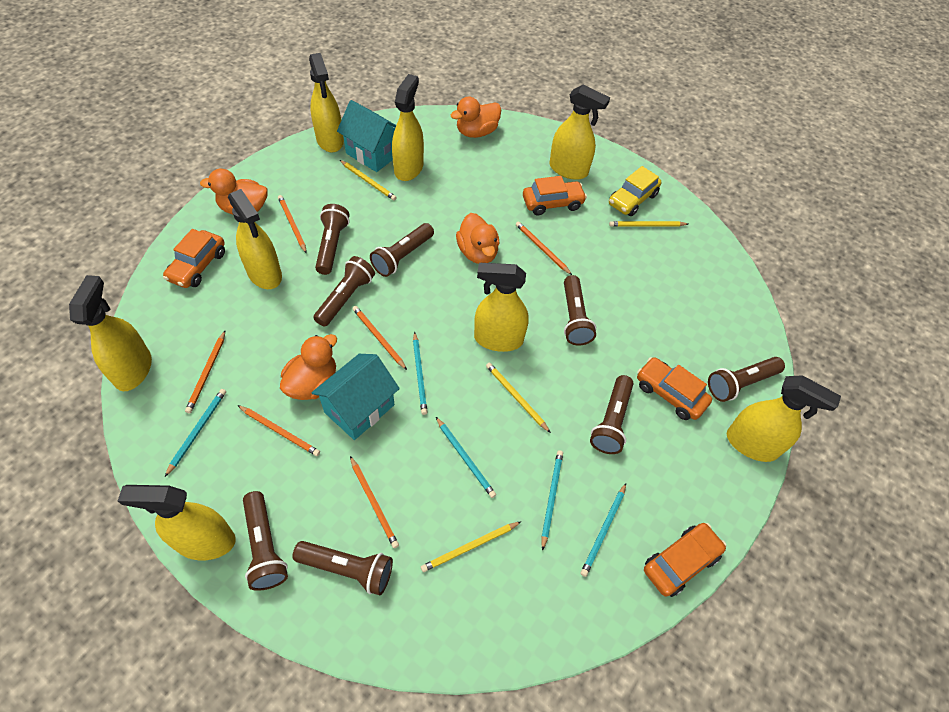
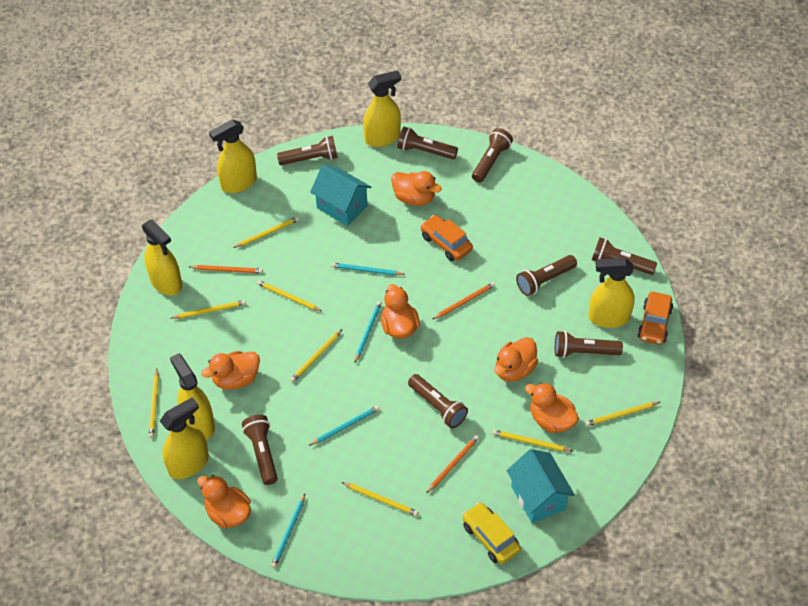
orange car: 4 -> 2
orange duck: 4 -> 6
orange pencil: 6 -> 3
turquoise pencil: 5 -> 4
yellow pencil: 4 -> 8
yellow spray bottle: 8 -> 6

